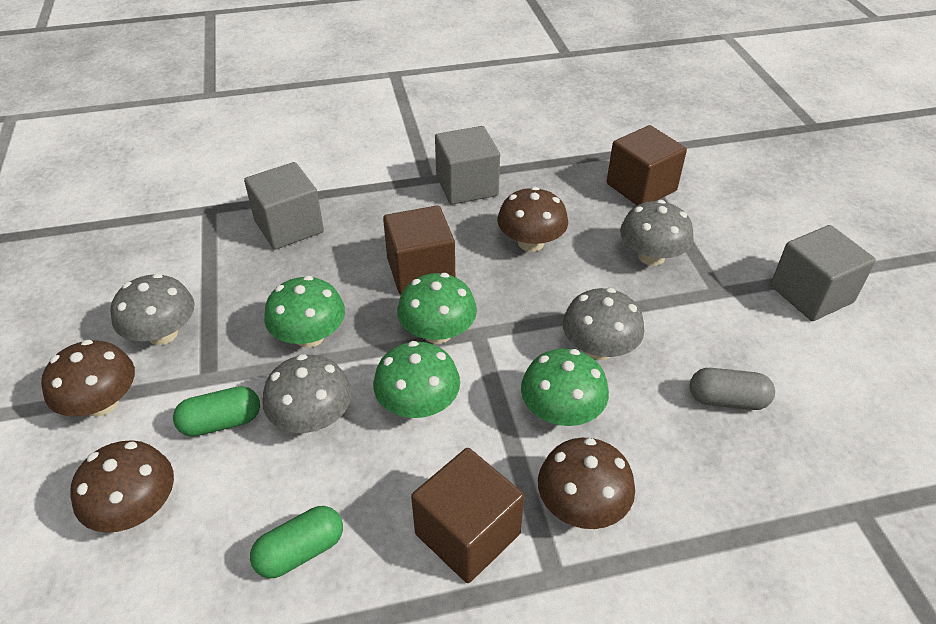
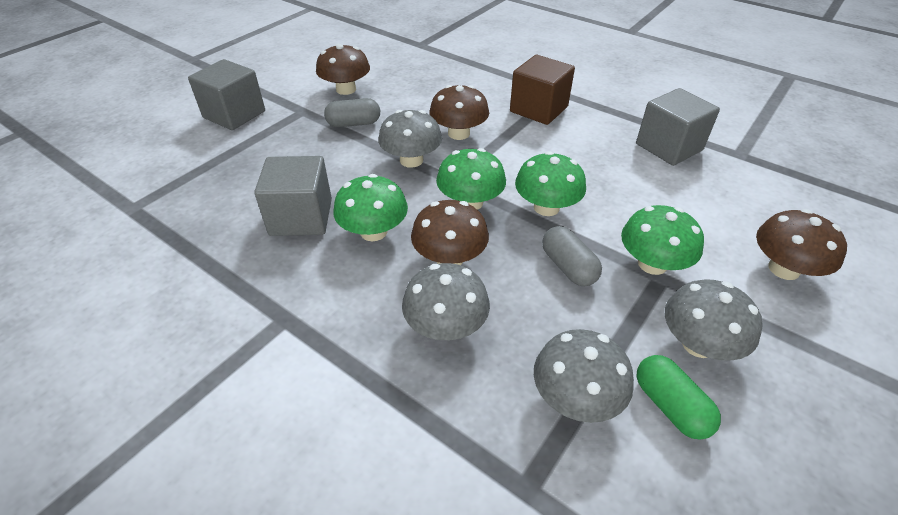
brown cube: 3 -> 1
green capsule: 2 -> 1
grey capsule: 1 -> 2

